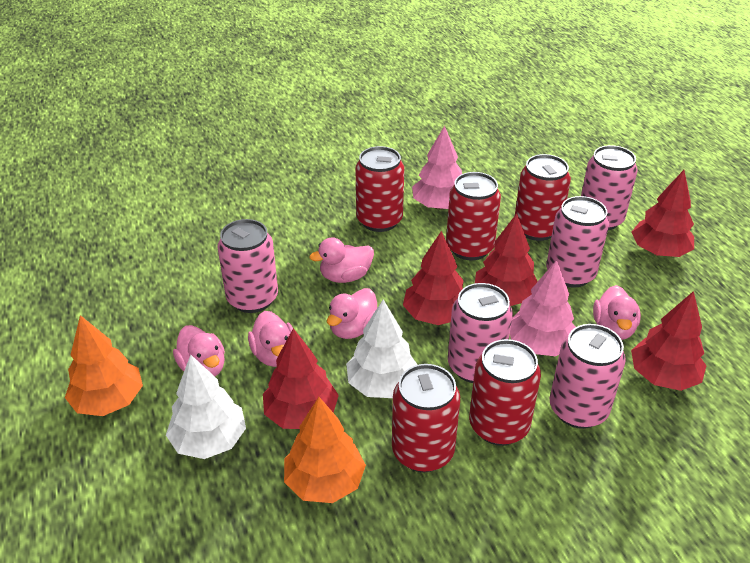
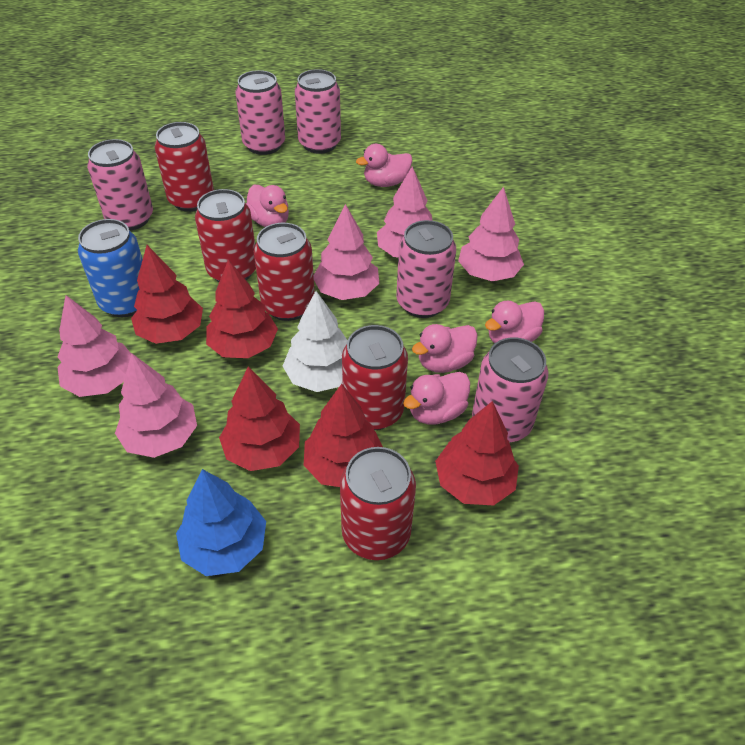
blue can: 0 -> 1
blue tree: 0 -> 1
orange tree: 2 -> 0
pink tree: 2 -> 5
white tree: 2 -> 1

